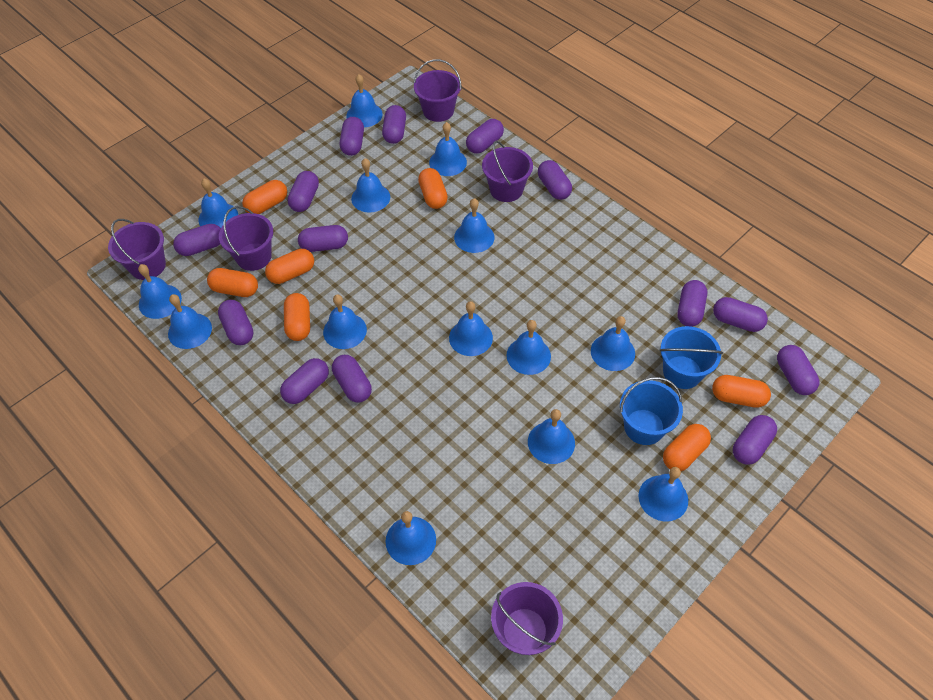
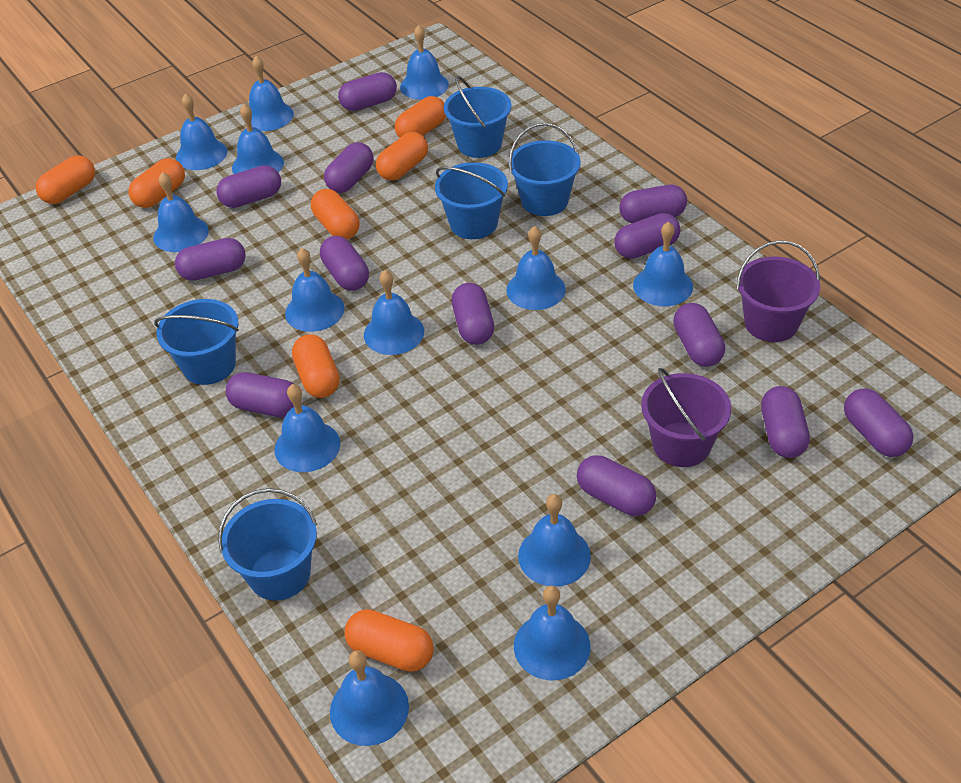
blue bell: 14 -> 13
blue bucket: 2 -> 5
purple bucket: 5 -> 2
purple capsule: 14 -> 13

